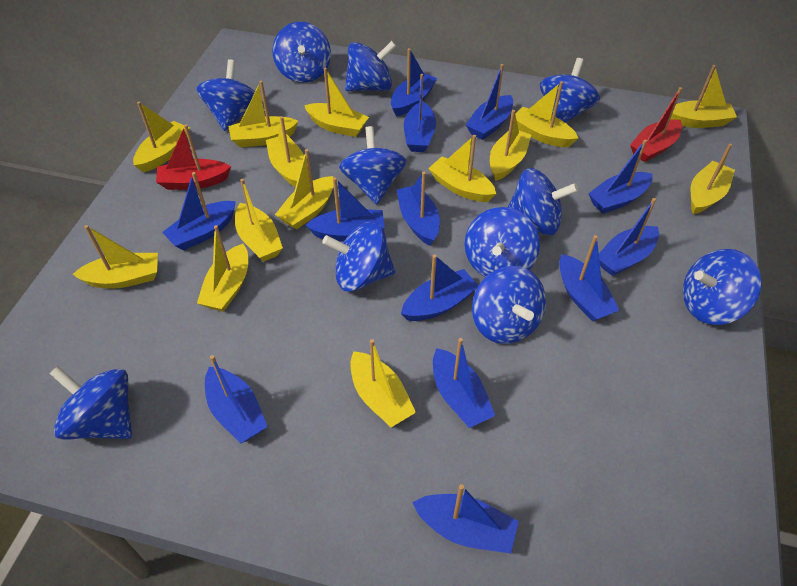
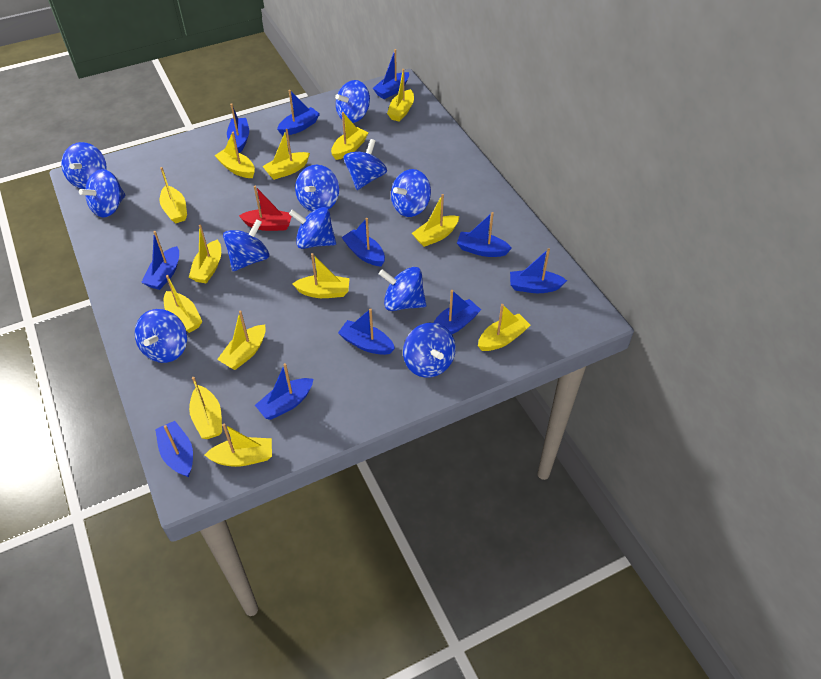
blue boat: 13 -> 11
red boat: 2 -> 1
yellow boat: 14 -> 13

